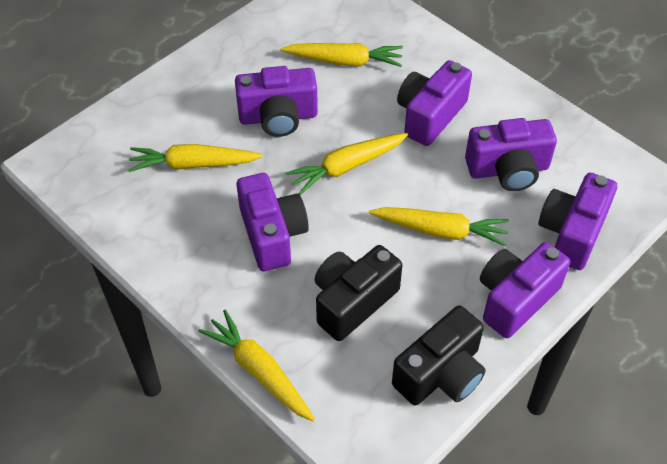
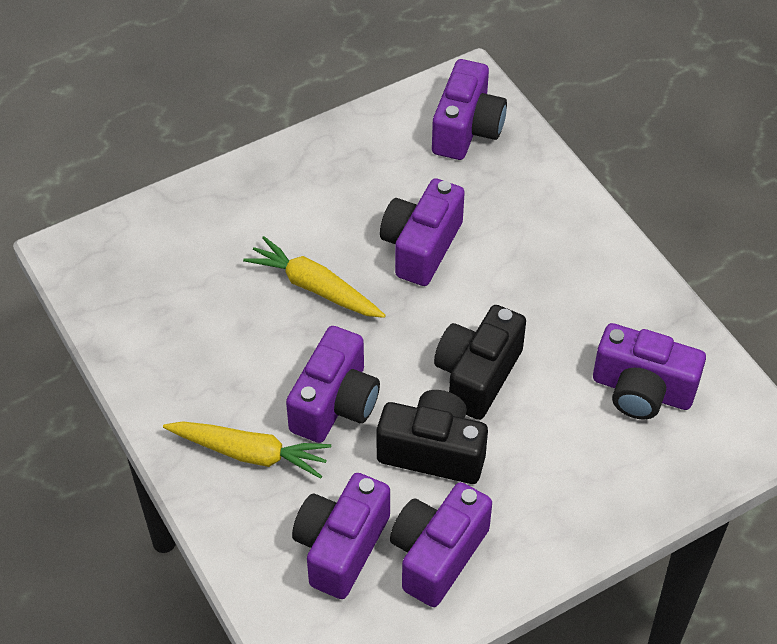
yellow carrot: 5 -> 2

